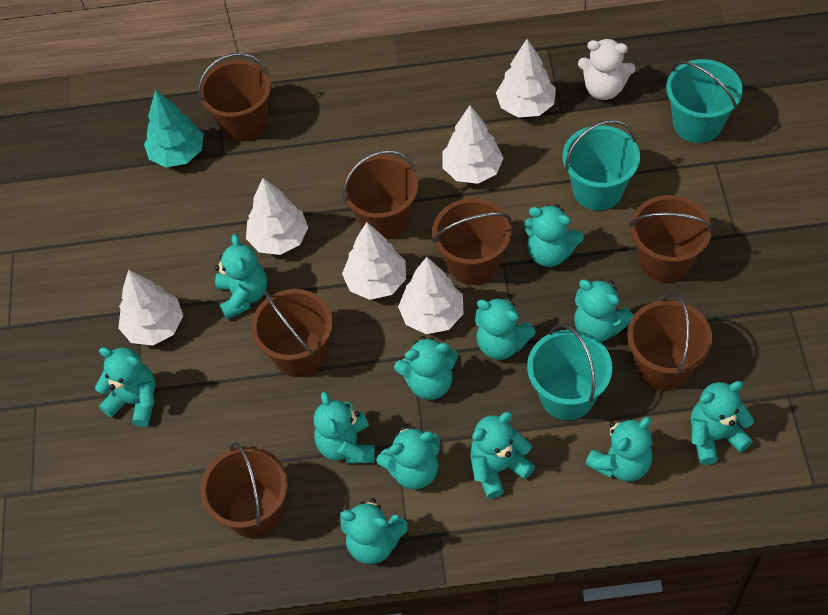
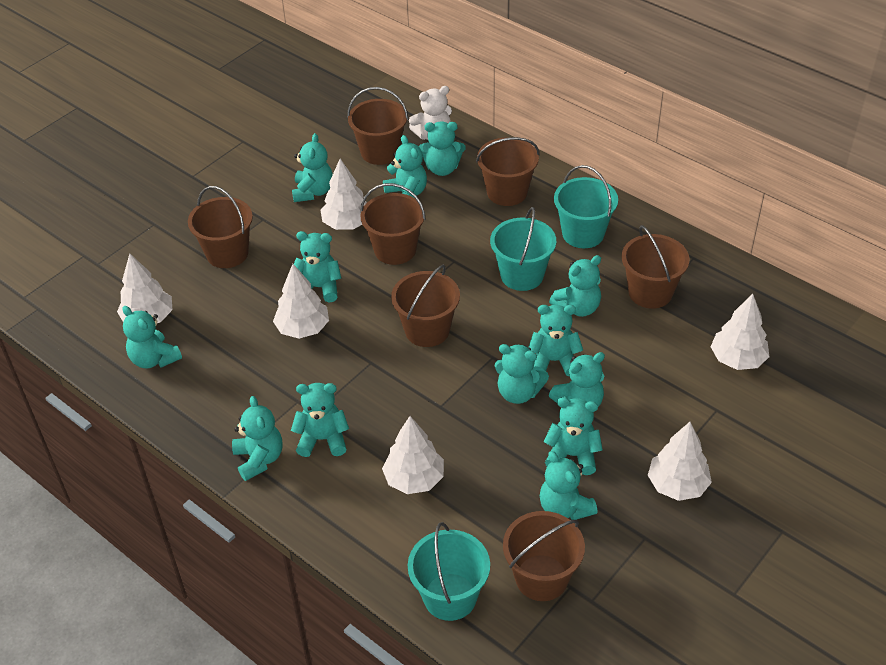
turquoise teddy bear: 12 -> 13
turquoise tree: 1 -> 0

